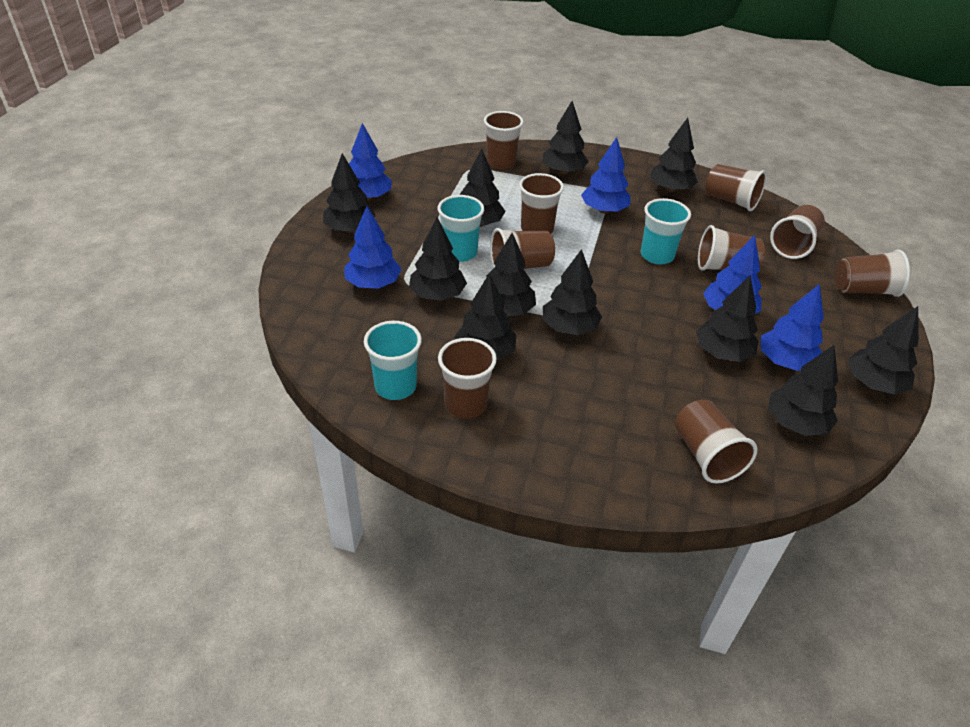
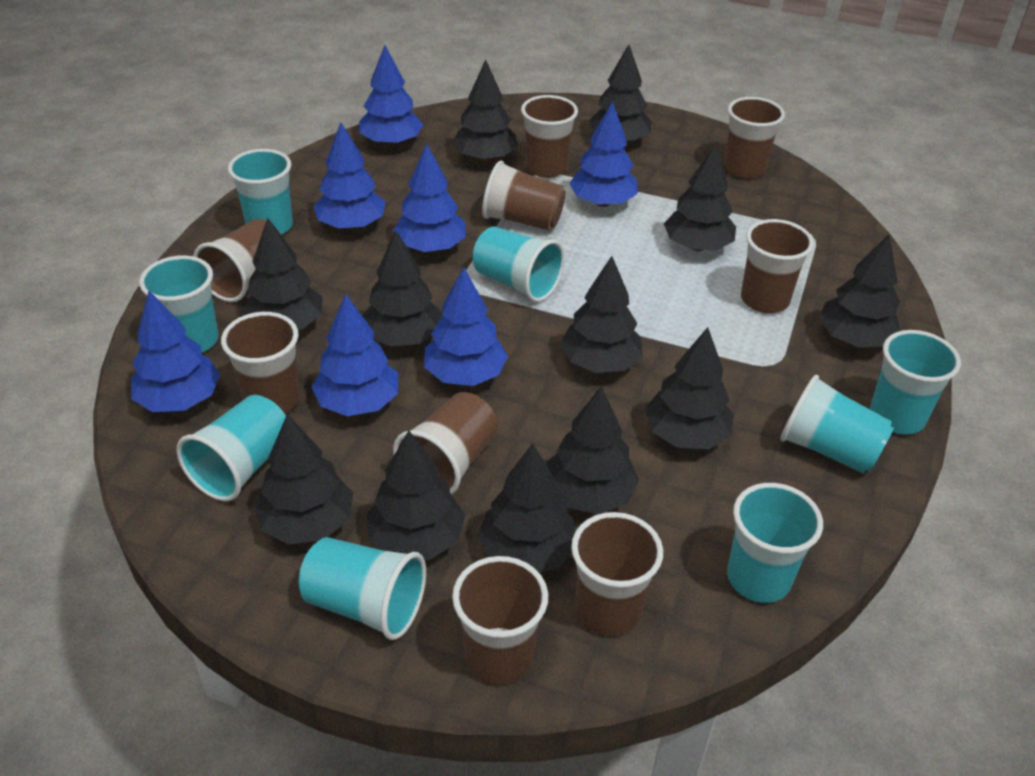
black tree: 11 -> 12
blue tree: 5 -> 7
turquoise cup: 3 -> 8

